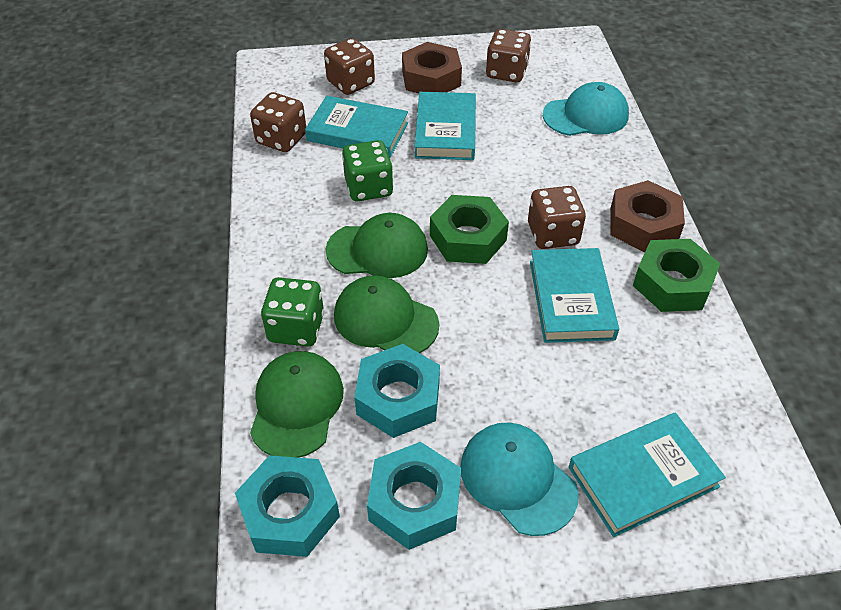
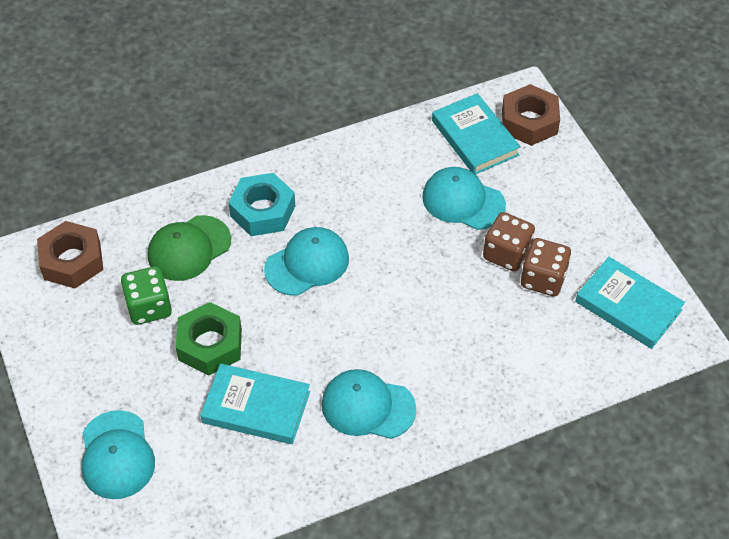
brown dice: 4 -> 2
green cap: 3 -> 1
green dice: 2 -> 1
green nut: 2 -> 1
turquoise book: 4 -> 3
turquoise cap: 2 -> 4
turquoise nut: 3 -> 1

